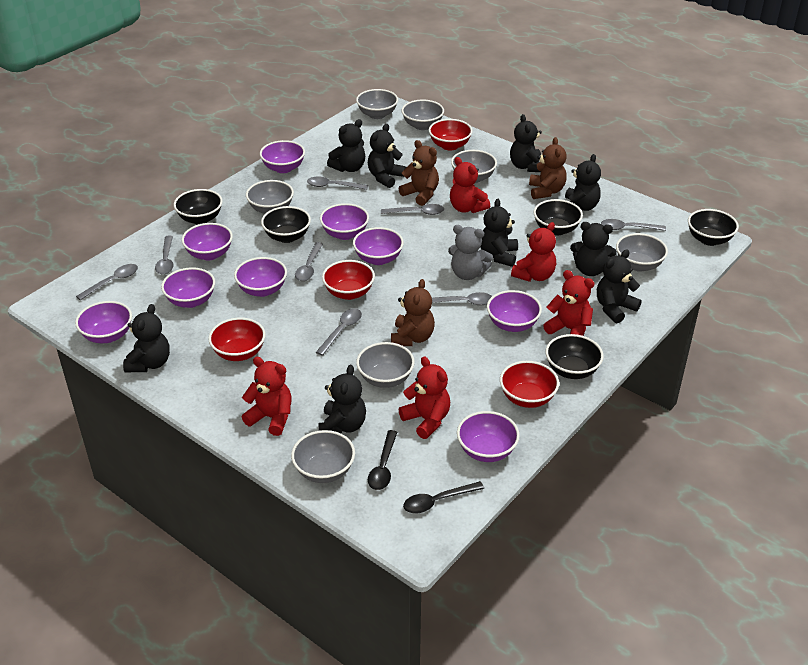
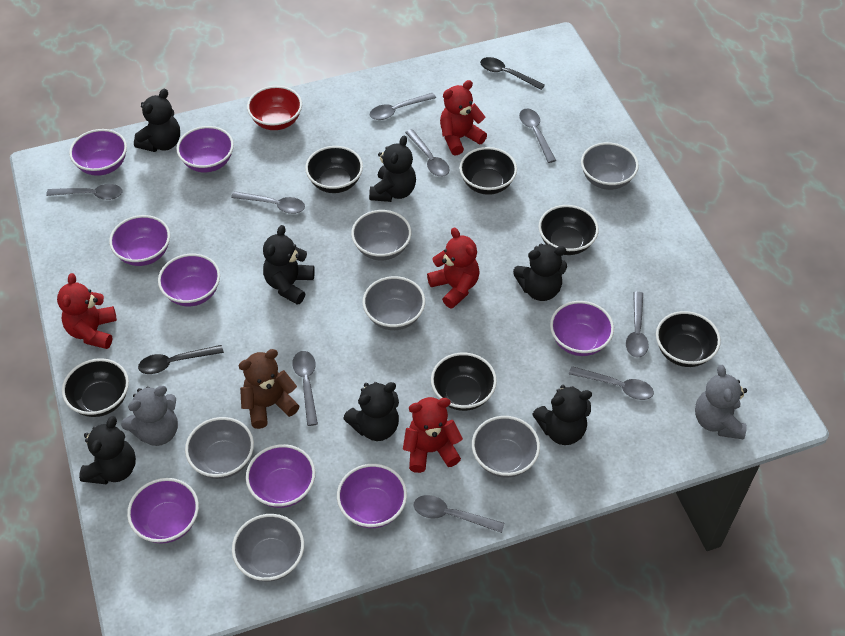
black bowl: 5 -> 6
black teddy bear: 9 -> 7
brown teddy bear: 3 -> 1
grey bowl: 7 -> 6
grey spoon: 8 -> 9
grey teddy bear: 1 -> 2
purple bowl: 9 -> 8
red bowl: 4 -> 1
red teddy bear: 5 -> 4

